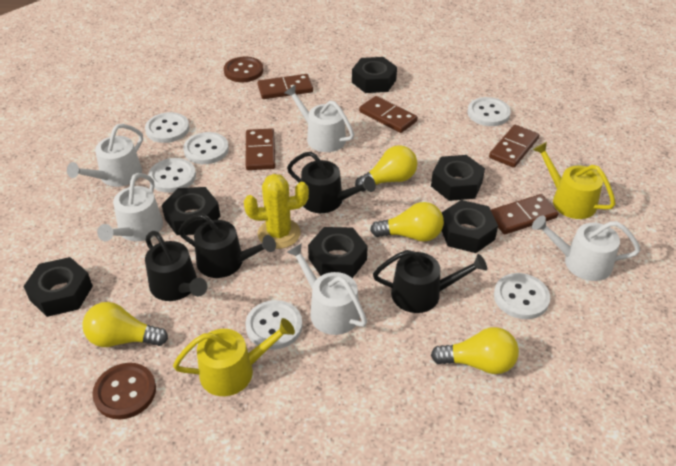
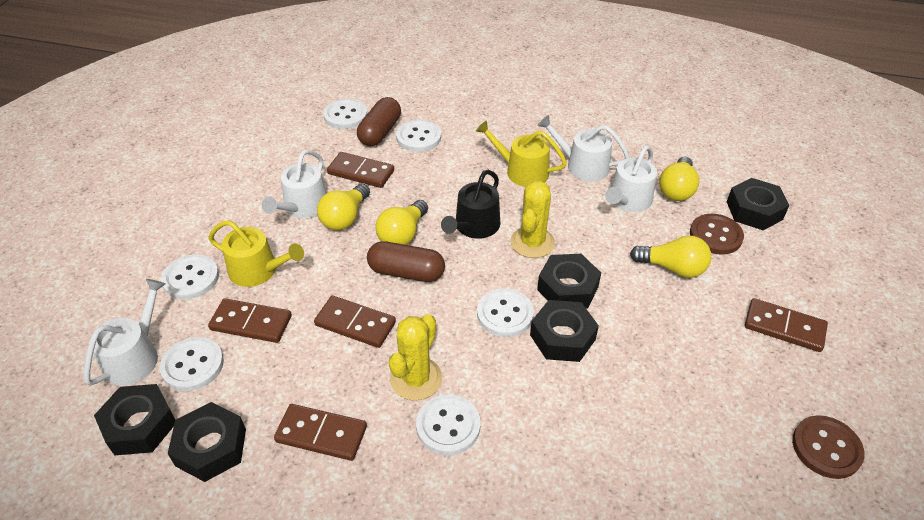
black nut: 6 -> 5
black watering can: 4 -> 1
brown capsule: 0 -> 2
white watering can: 5 -> 4
yellow cactus: 1 -> 2

